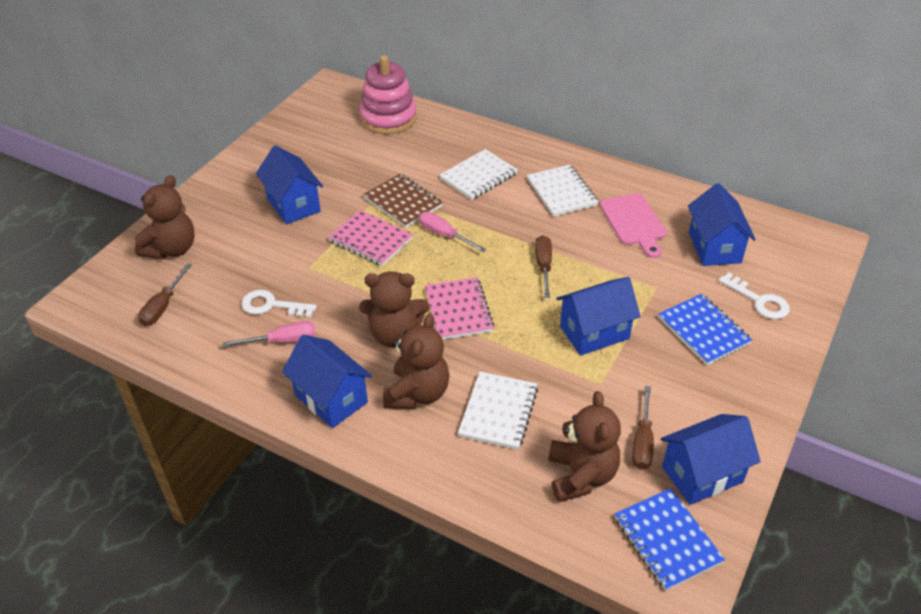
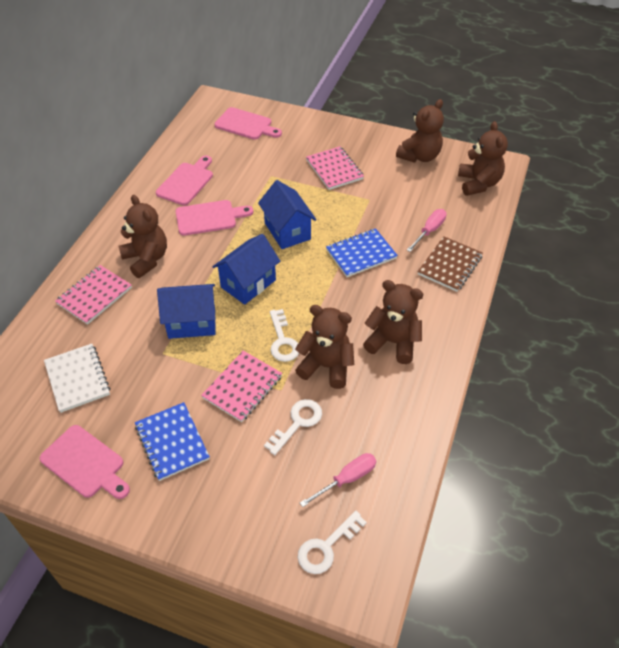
blue house: 5 -> 3
brown screwdriver: 3 -> 0
brown teddy bear: 4 -> 5
pink cutting board: 1 -> 4
pink notebook: 2 -> 3
pink stacking toy: 1 -> 0
white key: 2 -> 3
white notebook: 3 -> 1

